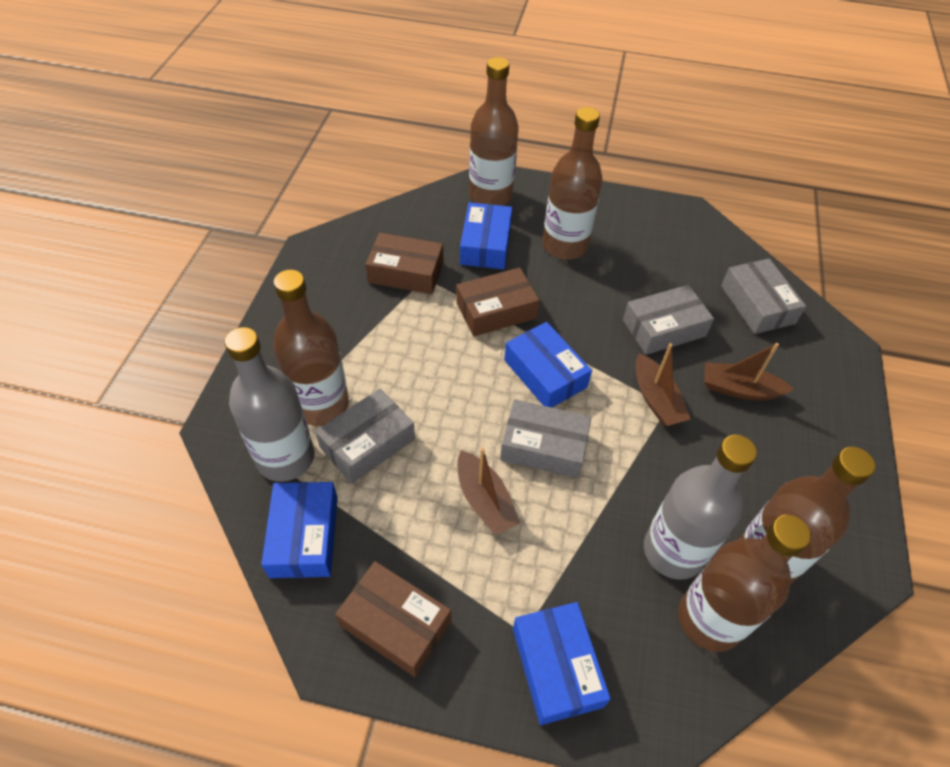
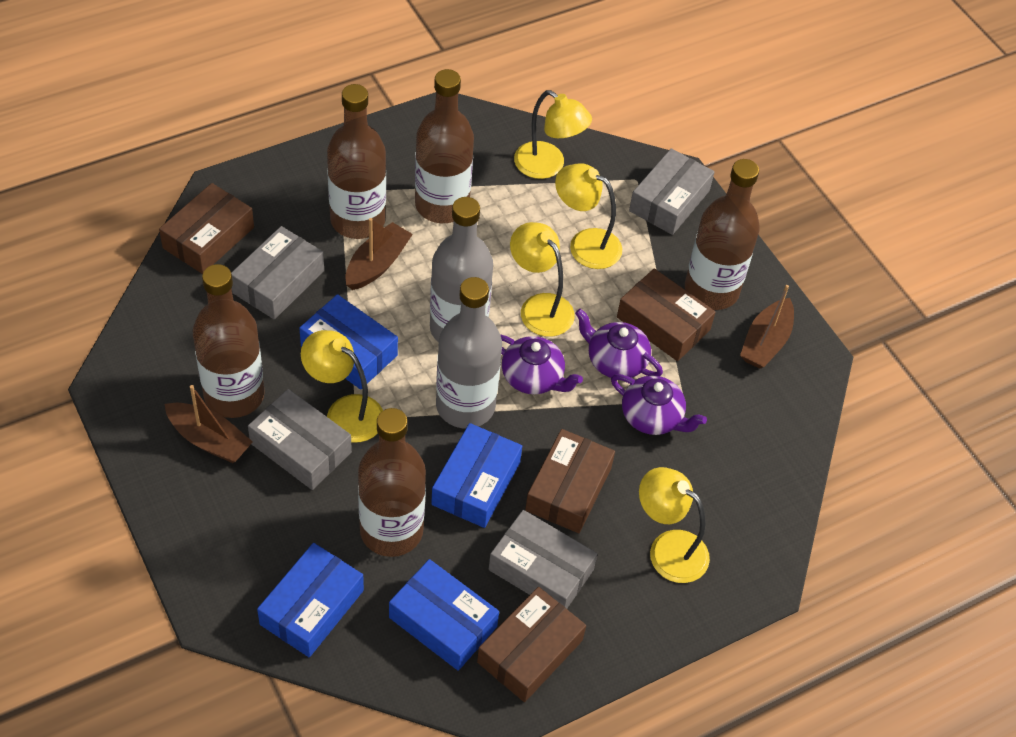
brown box: 3 -> 4
purple teapot: 0 -> 3
yellow lamp: 0 -> 5

